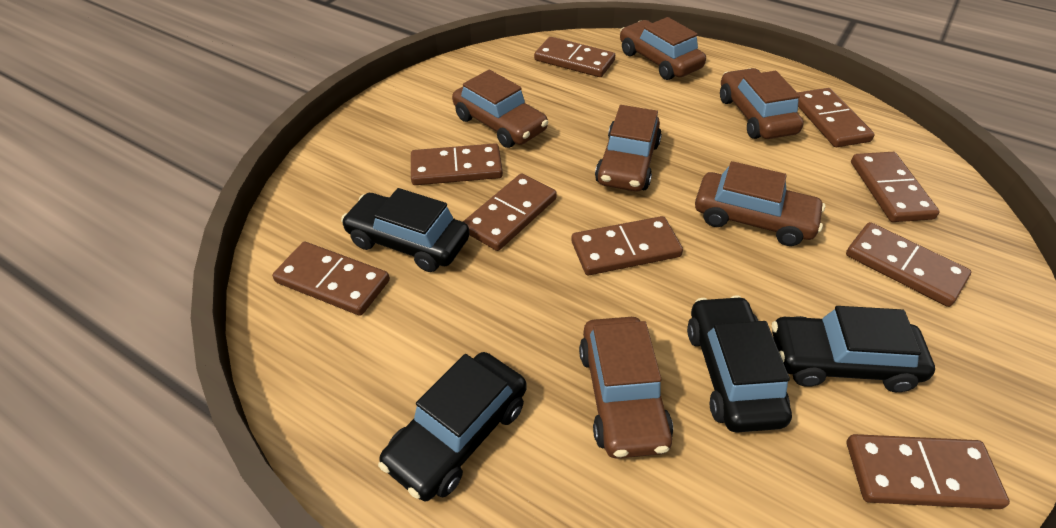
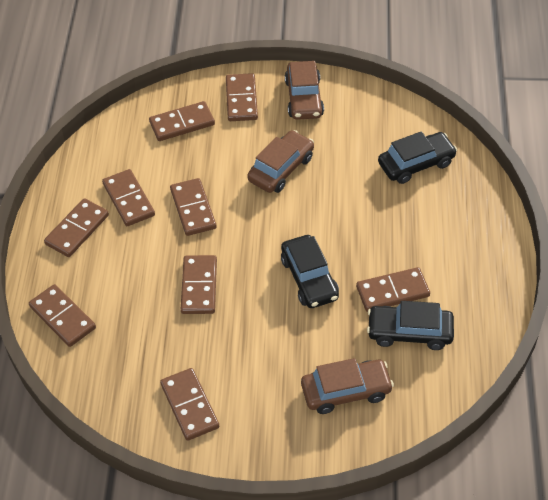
black car: 4 -> 3
brown car: 6 -> 3

